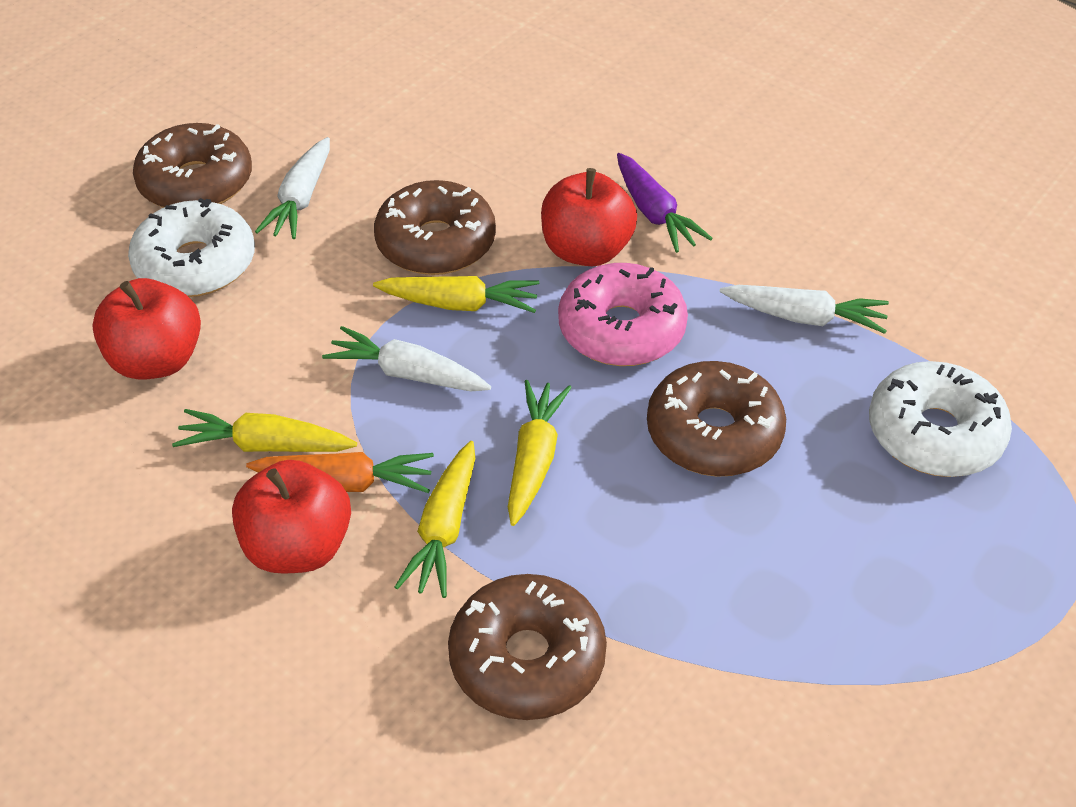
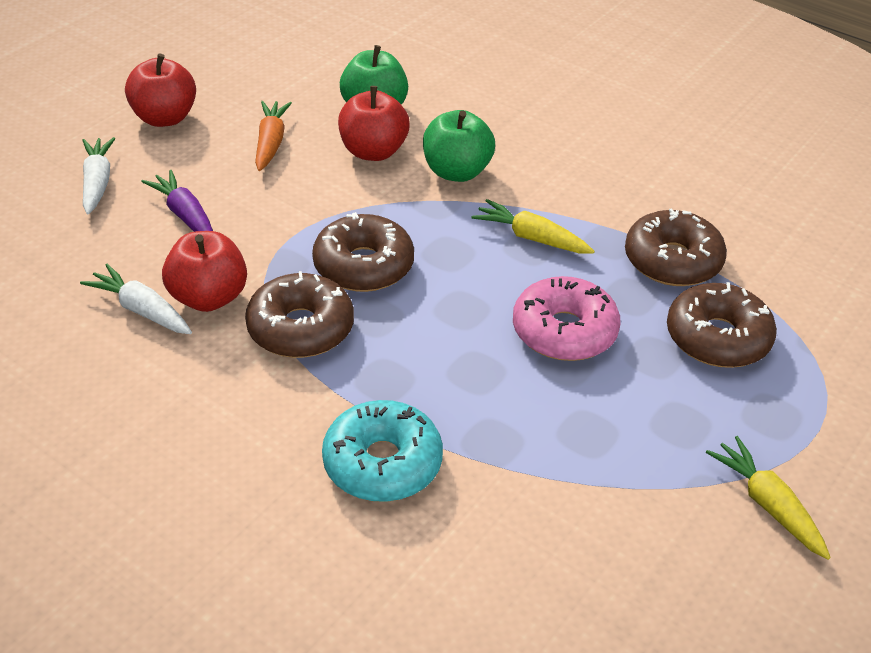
green apple: 0 -> 2
turquoise donut: 0 -> 1
white carrot: 3 -> 2
white donut: 2 -> 0
yellow carrot: 4 -> 2

